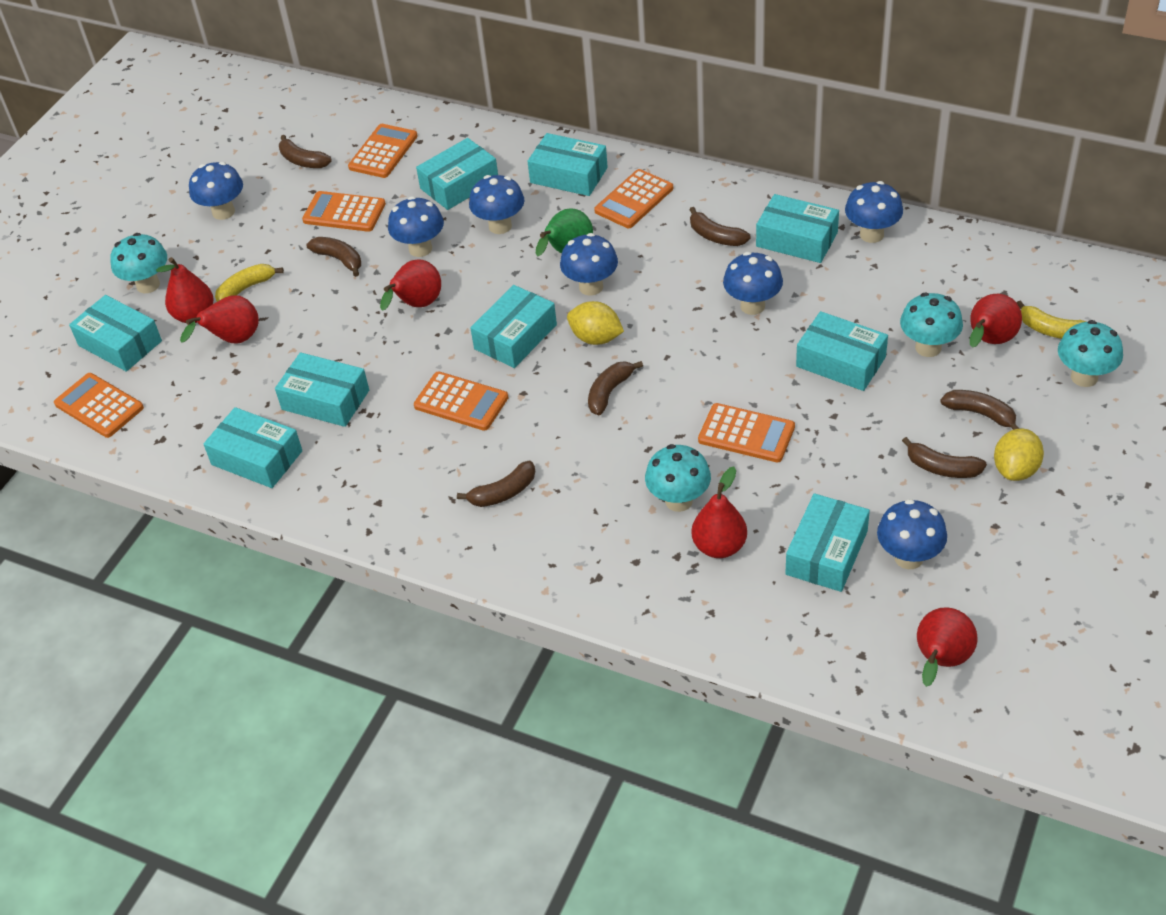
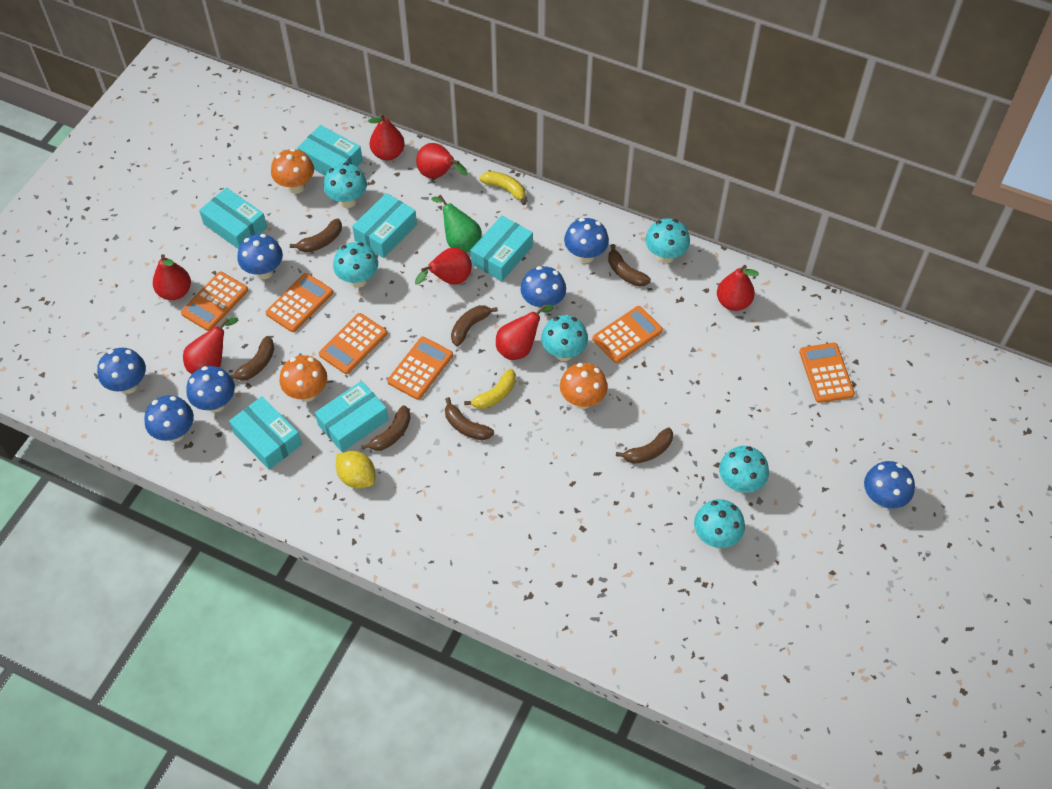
orange mushroom: 0 -> 3
red pear: 6 -> 7
turquoise box: 9 -> 6
turquoise mushroom: 4 -> 6
yellow lemon: 2 -> 1

